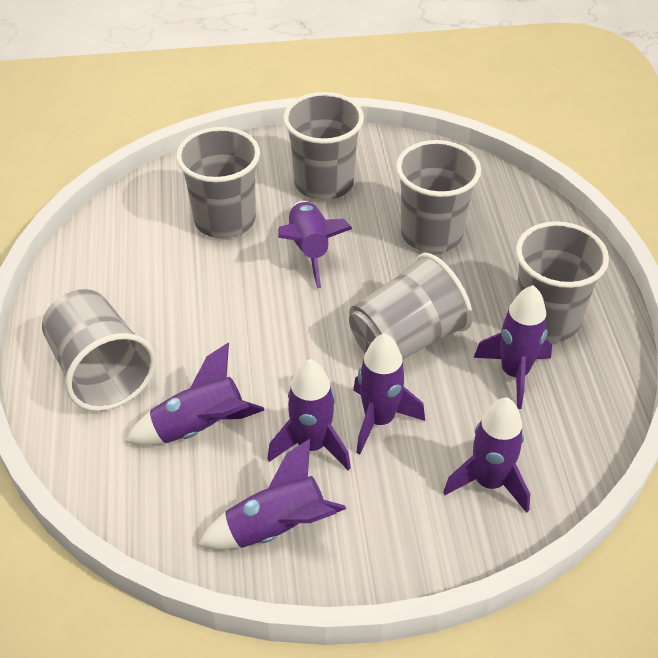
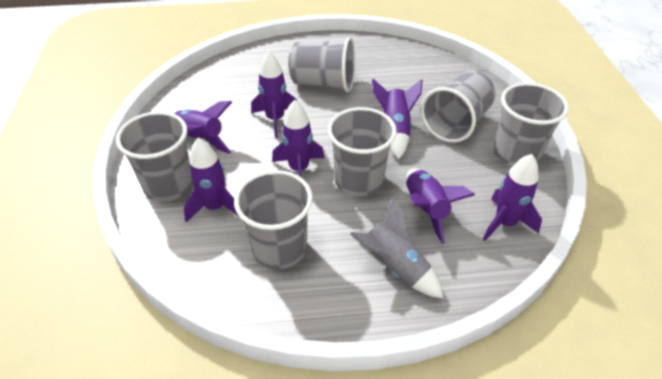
grey rocket: 0 -> 1

